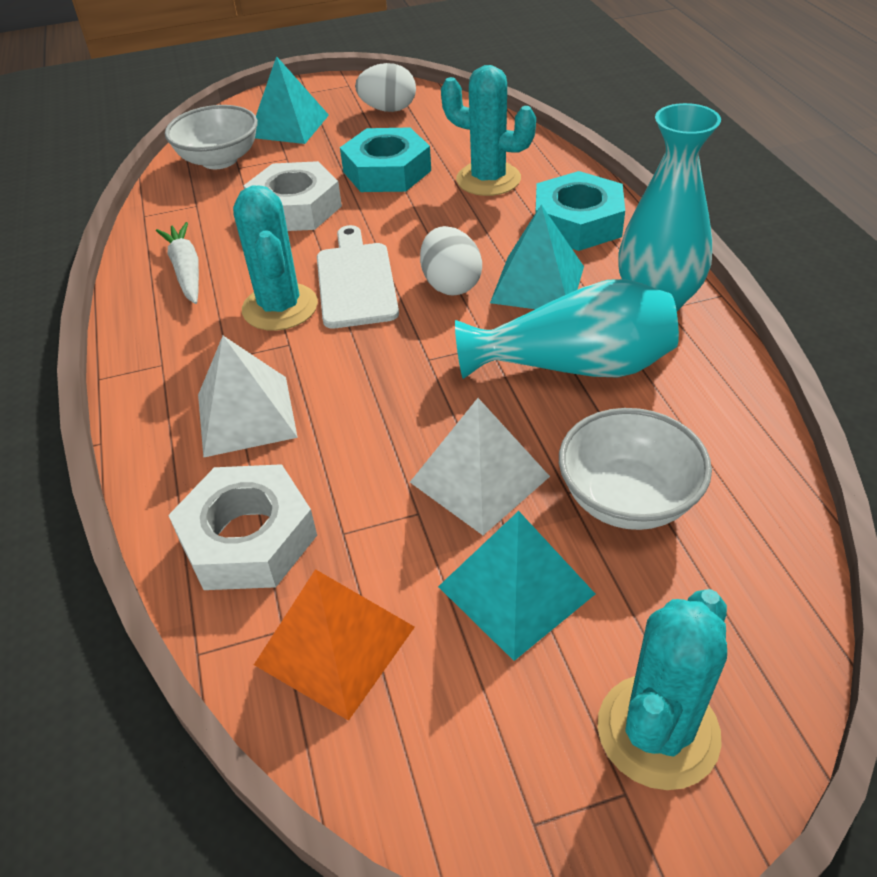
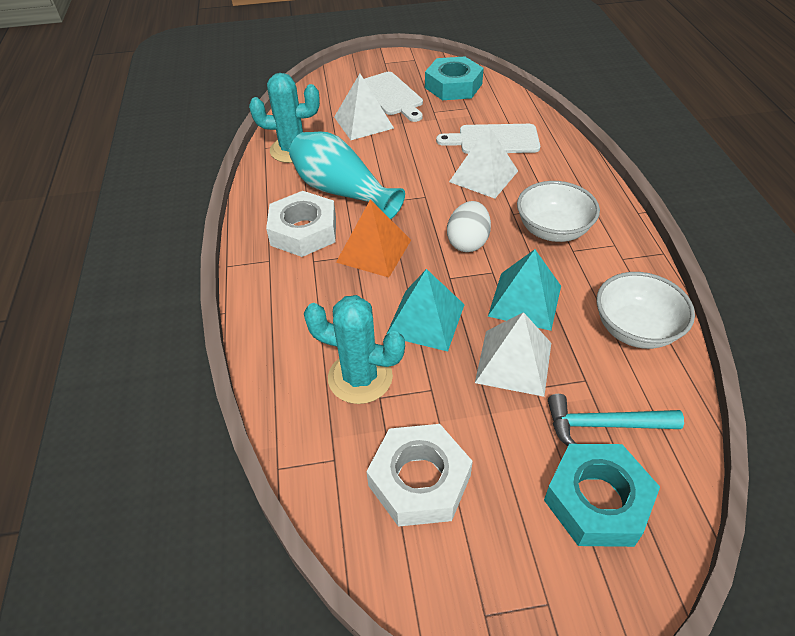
turquoise cactus: 3 -> 2
turquoise hammer: 0 -> 1
turquoise pyramid: 3 -> 2
turquoise vase: 2 -> 1
white carrot: 1 -> 0
white cutting board: 1 -> 2
white egg: 2 -> 1
white pyramid: 2 -> 3

